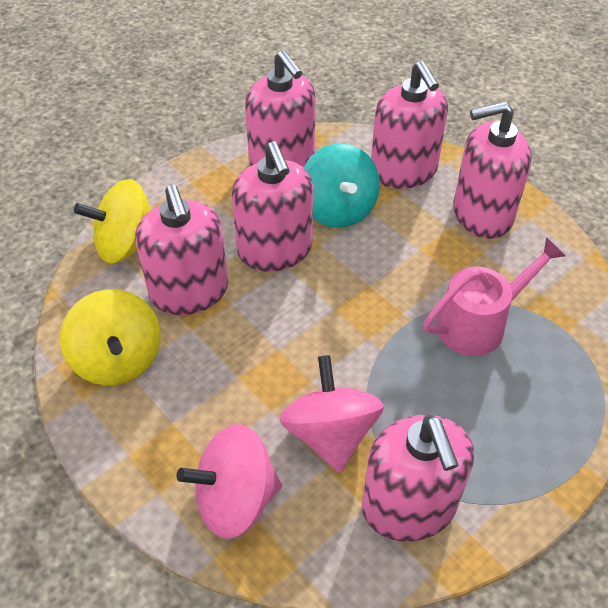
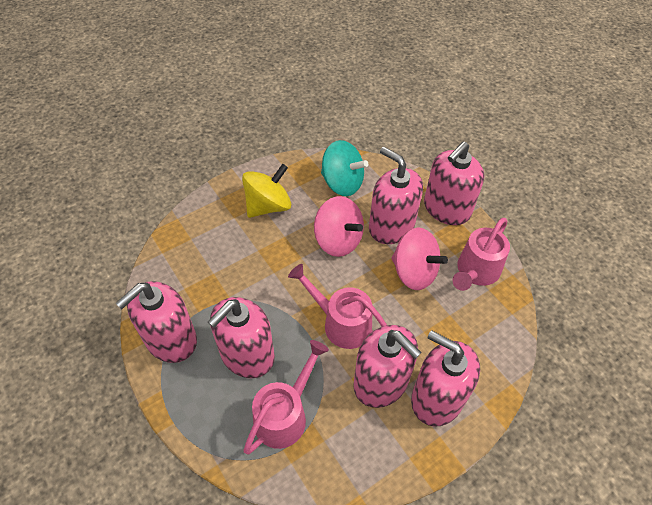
pink watering can: 1 -> 3
yellow spinning top: 2 -> 1

